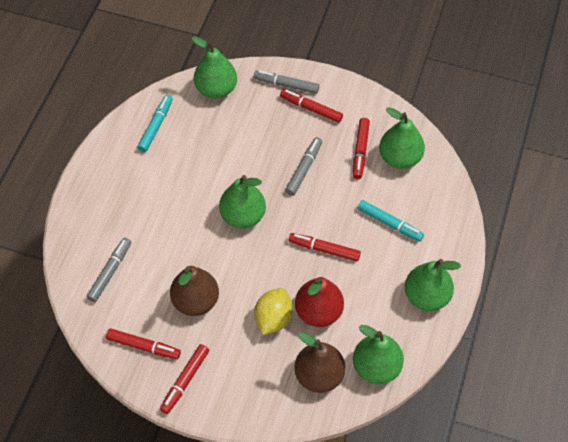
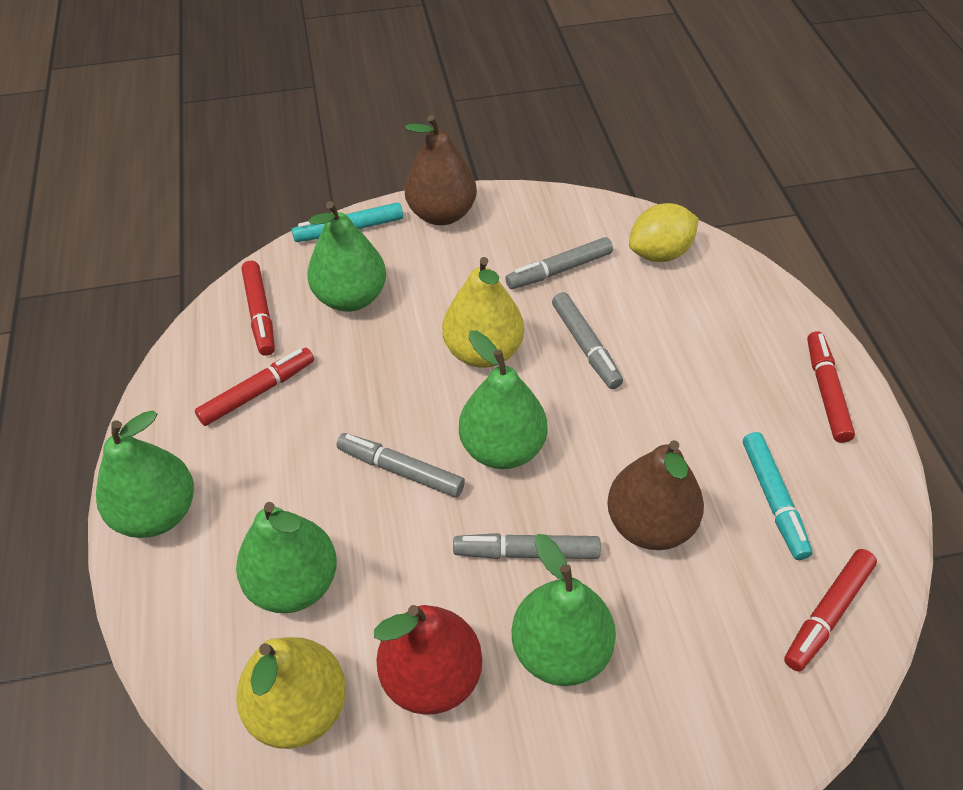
grey marker: 3 -> 4
red marker: 5 -> 4
yellow pear: 0 -> 2

